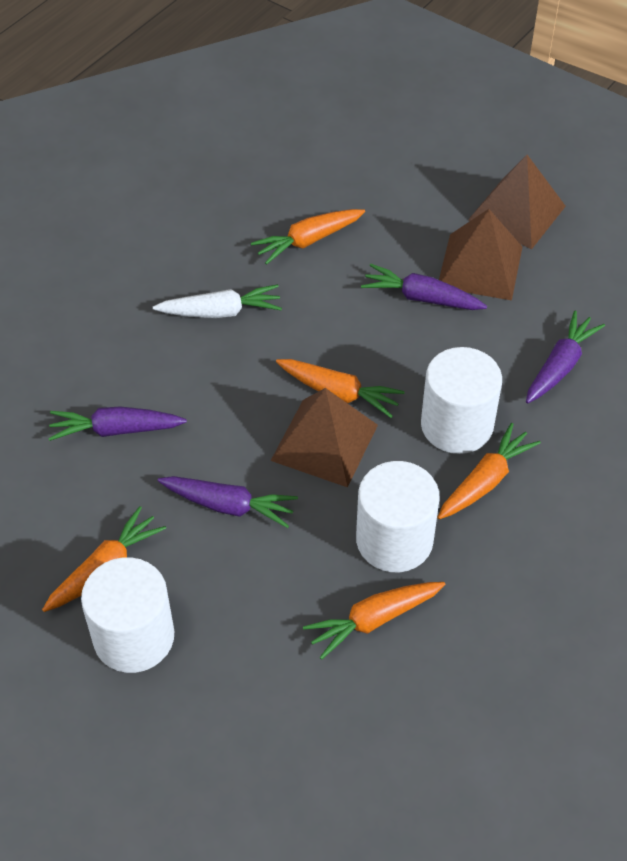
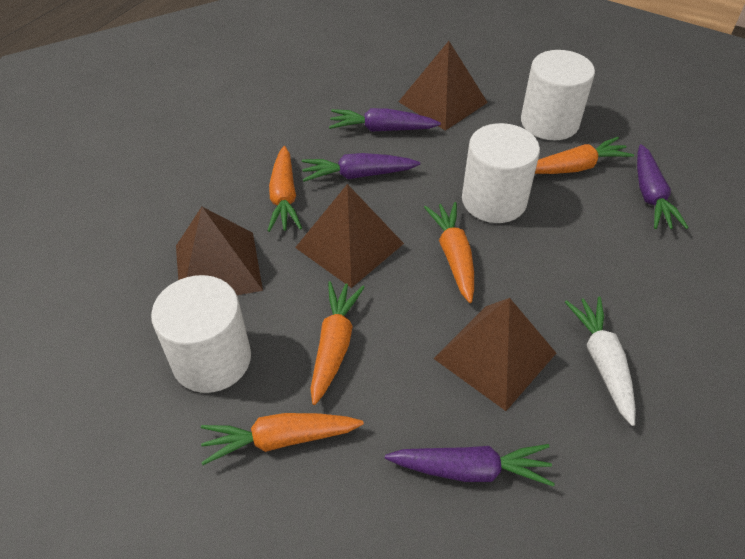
brown pyramid: 3 -> 4

